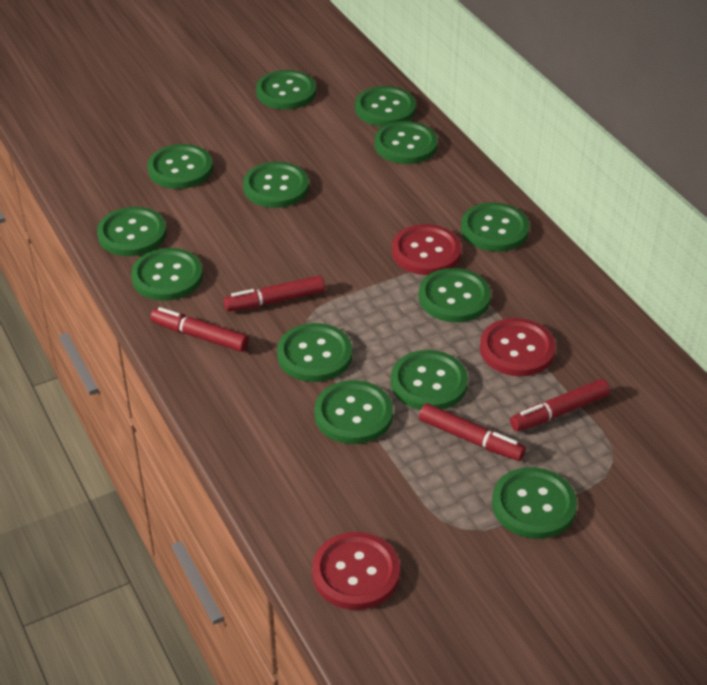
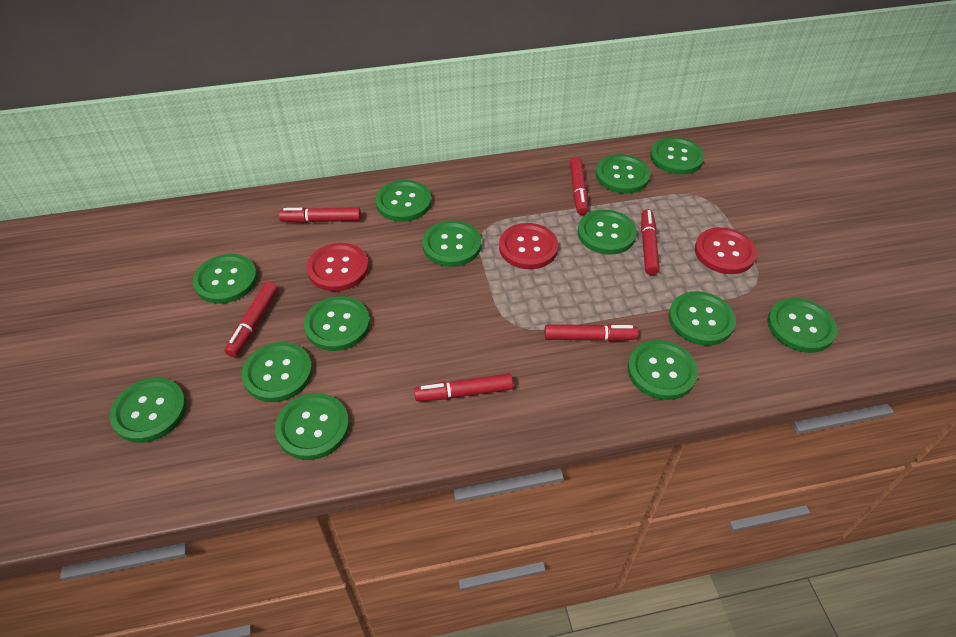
red marker: 4 -> 6

